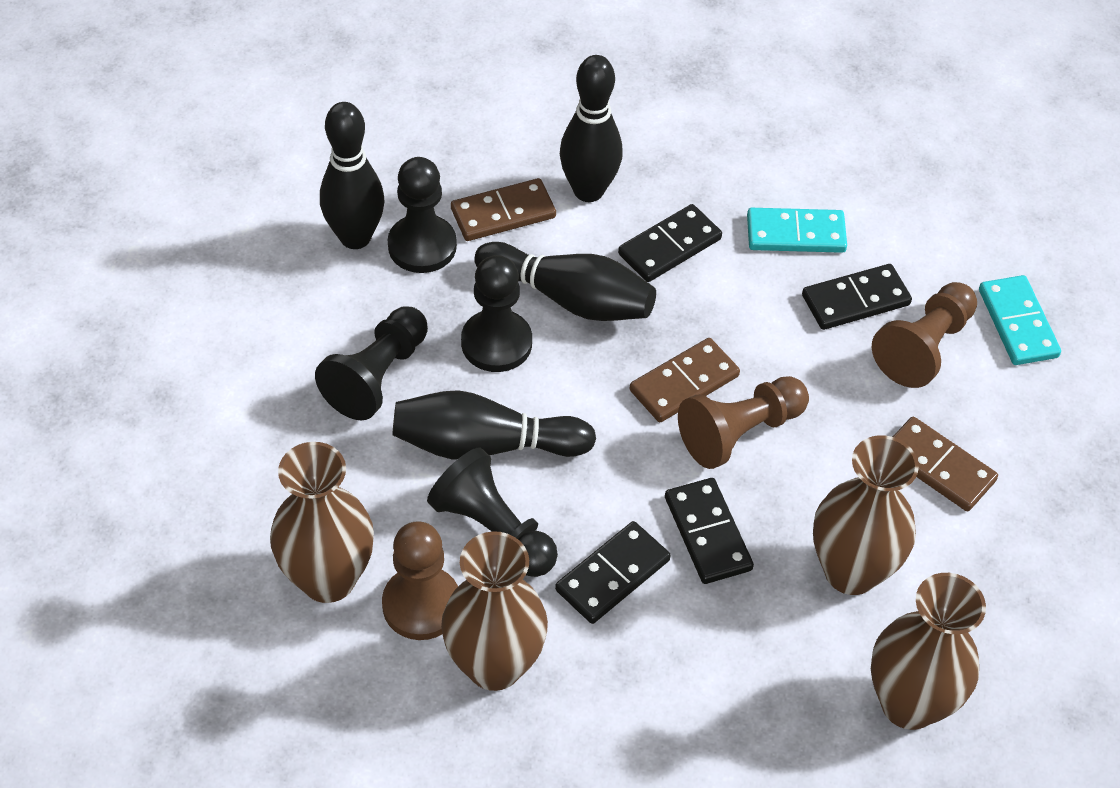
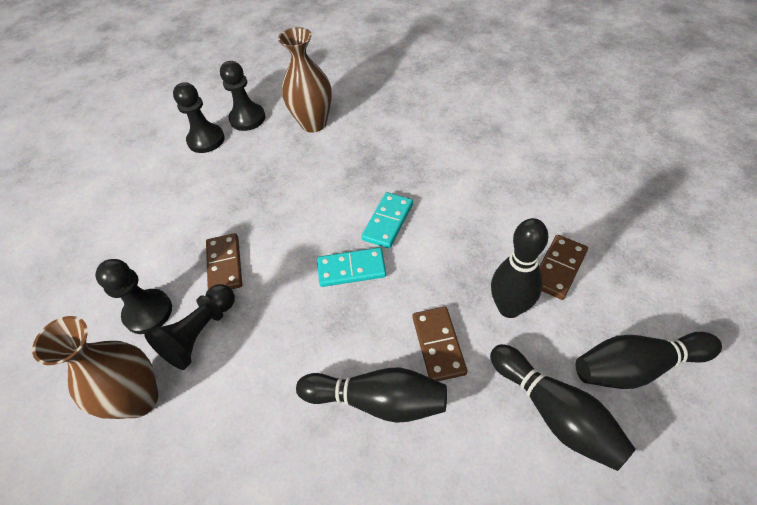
black domino: 4 -> 0
brown pawn: 3 -> 0
brown vase: 4 -> 2

